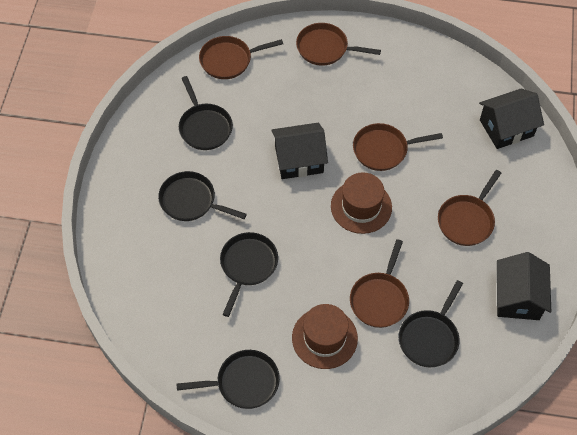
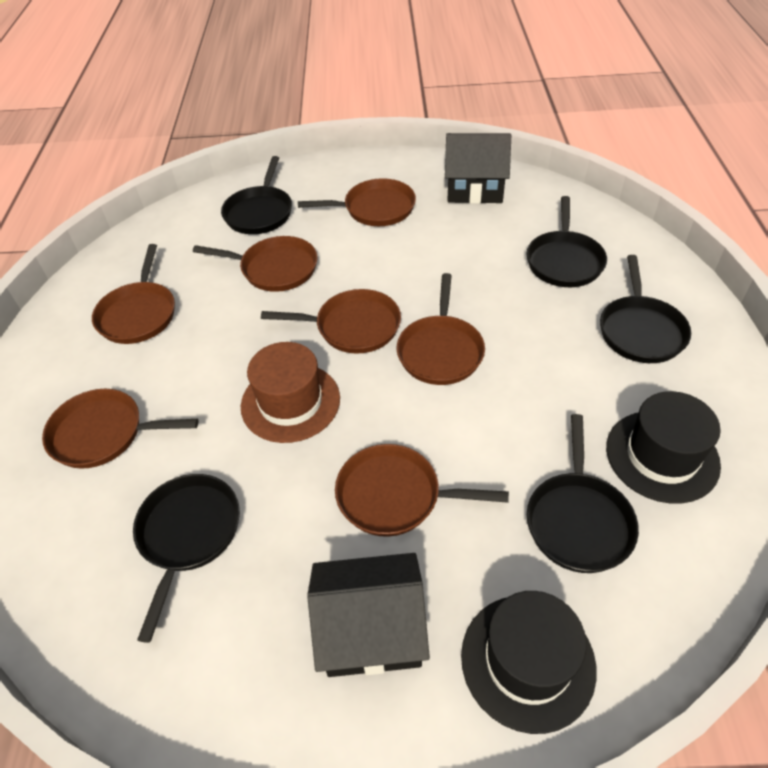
black hat: 0 -> 2
black house: 3 -> 2
brown hat: 2 -> 1
brown pan: 5 -> 7

